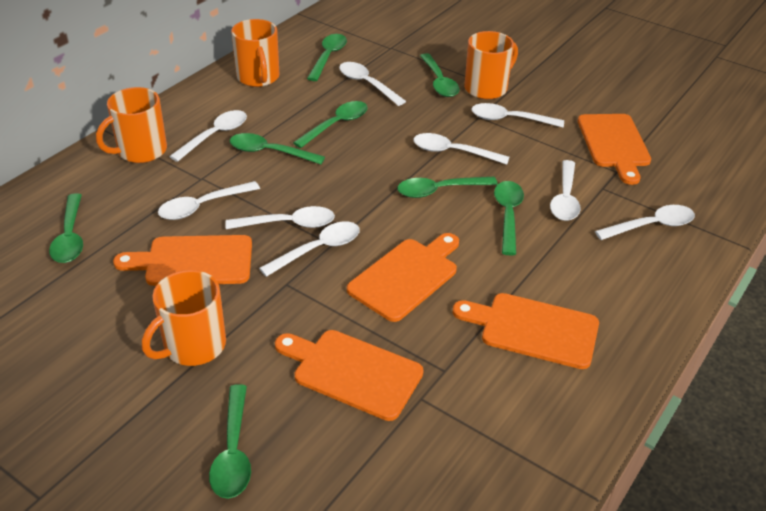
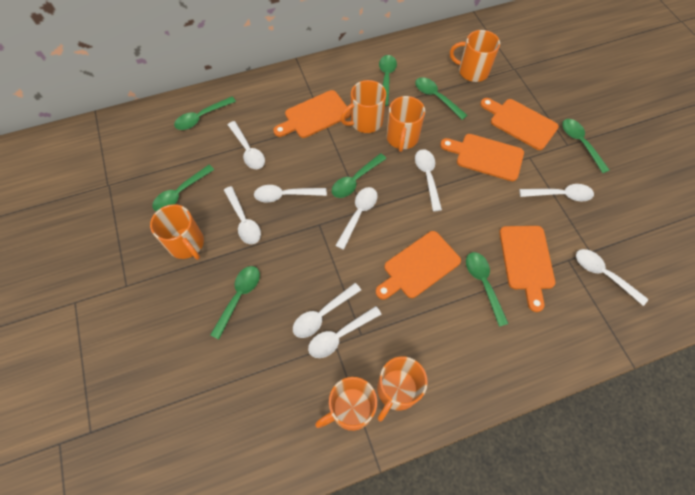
orange mug: 4 -> 6

